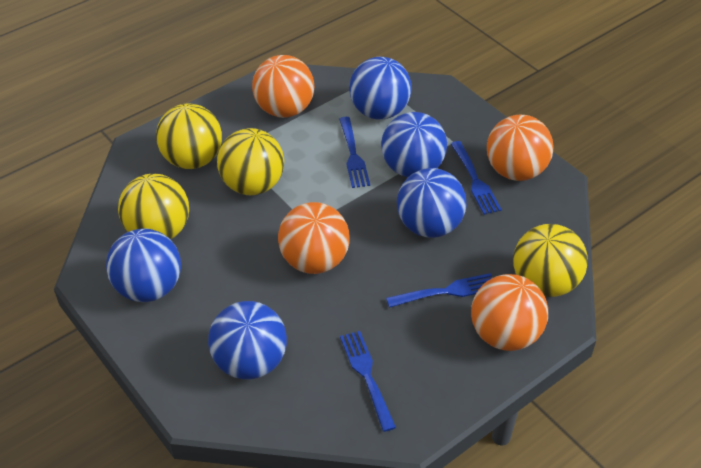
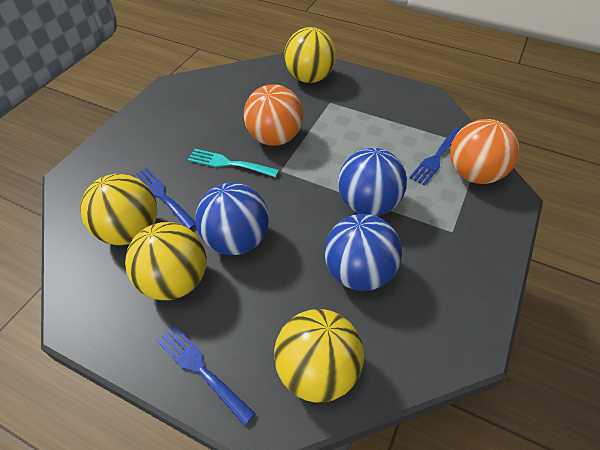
blue ball: 5 -> 3
blue fork: 4 -> 3
orange ball: 4 -> 2
turquoise fork: 0 -> 1

